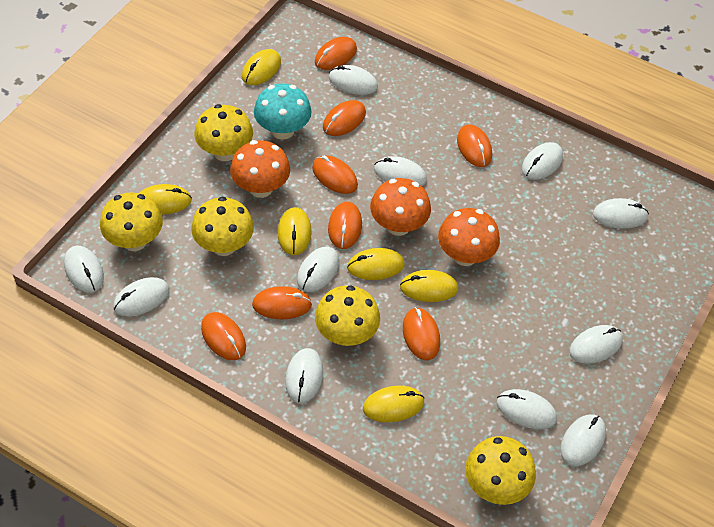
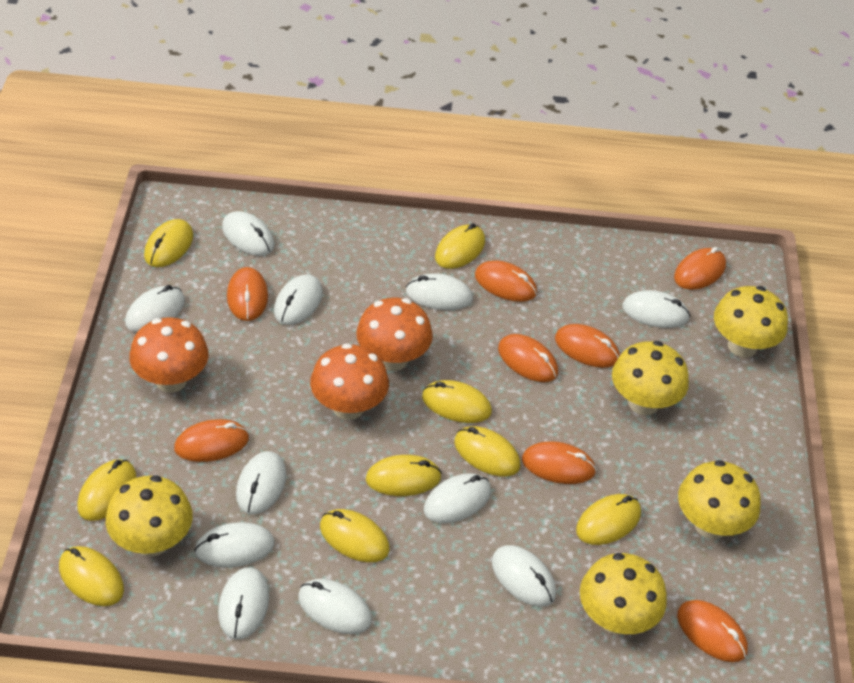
turquoise mushroom: 1 -> 0
yellow mouse: 6 -> 9

